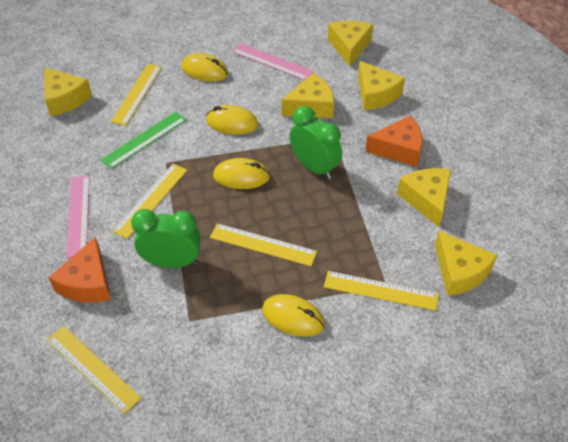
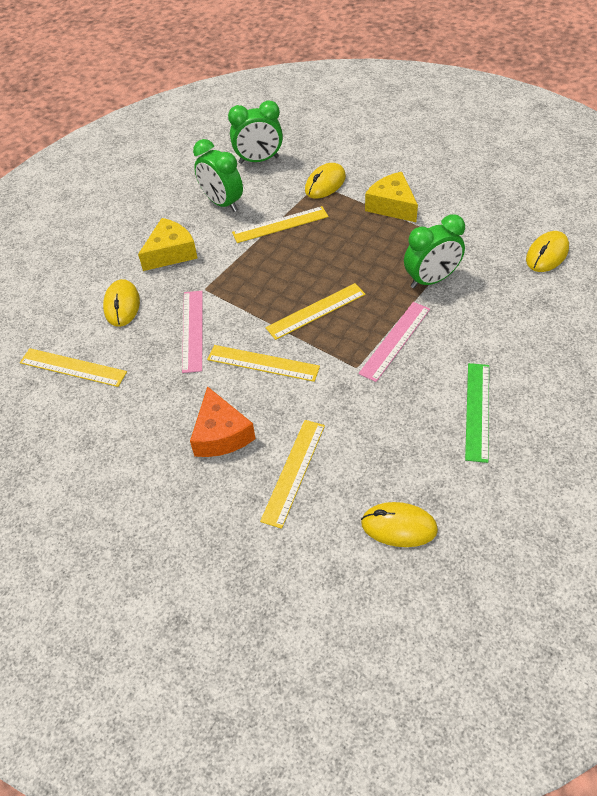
green clock: 2 -> 3
orange cheese: 2 -> 1
yellow cheese: 6 -> 2

